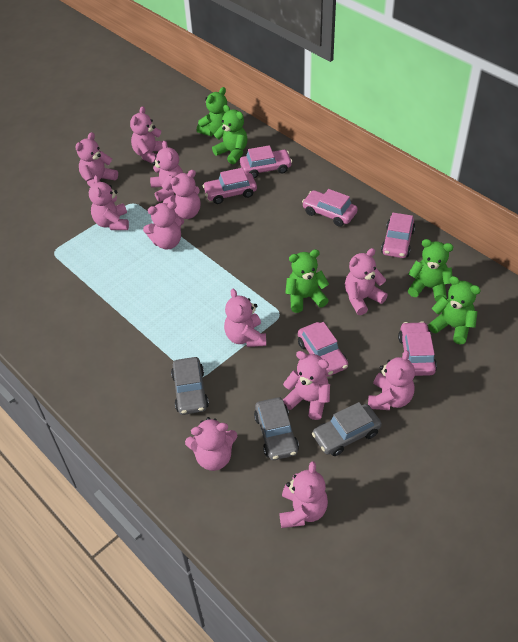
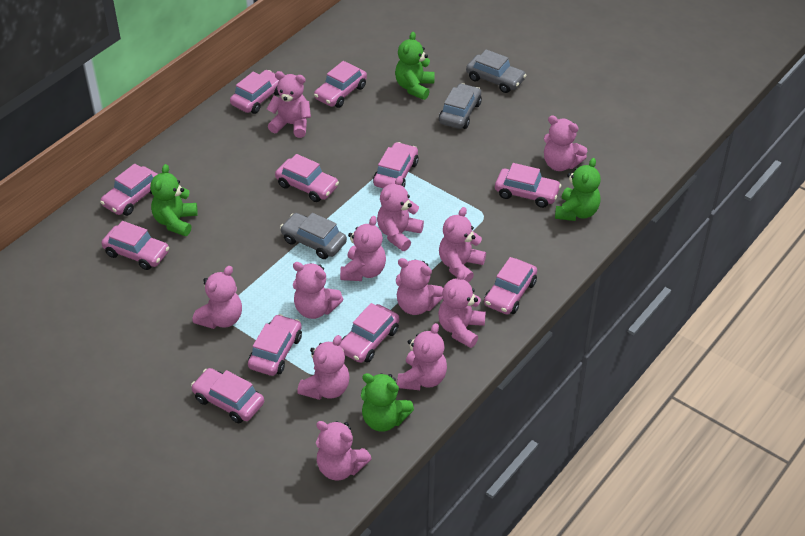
green teddy bear: 5 -> 4
pink car: 6 -> 11

